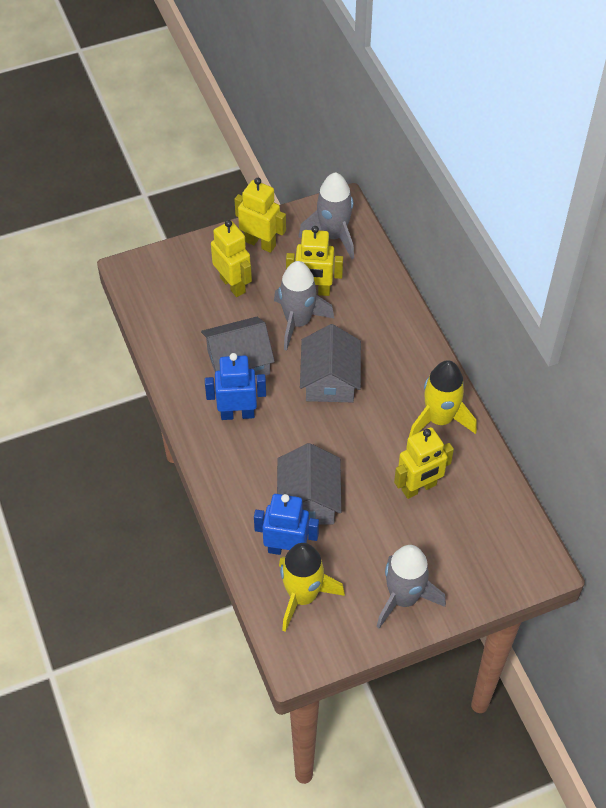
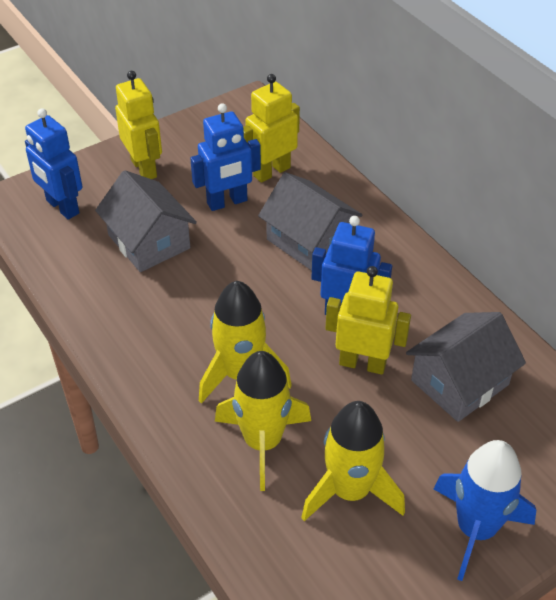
blue robot: 2 -> 3
blue rocket: 0 -> 1
grey rocket: 3 -> 0
yellow robot: 4 -> 3
yellow rocket: 2 -> 3

